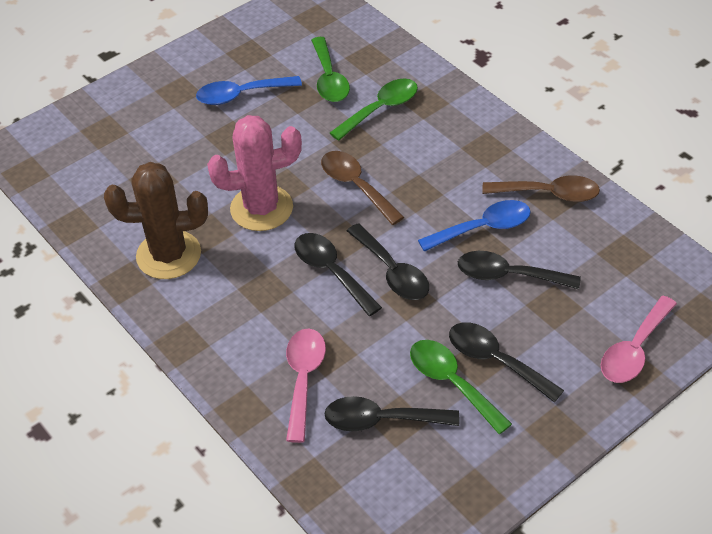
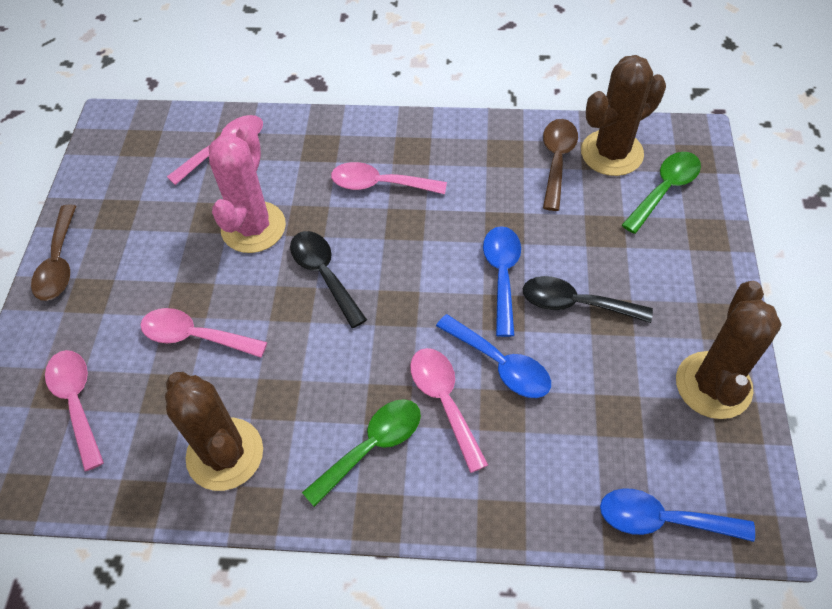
black spoon: 5 -> 2
blue spoon: 2 -> 3
brown cactus: 1 -> 3
green spoon: 3 -> 2
pink spoon: 2 -> 5

